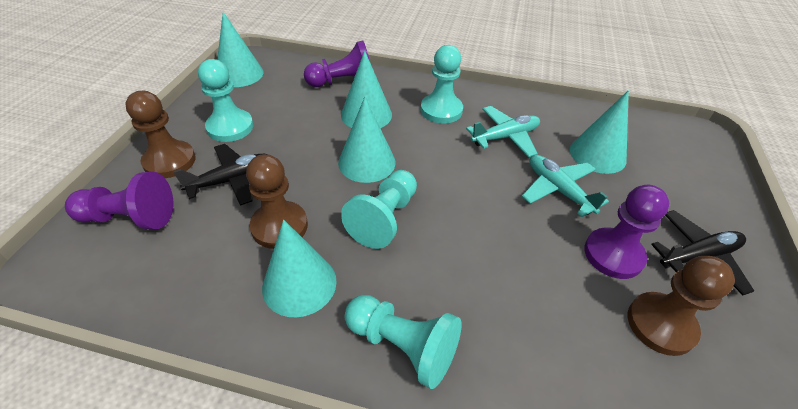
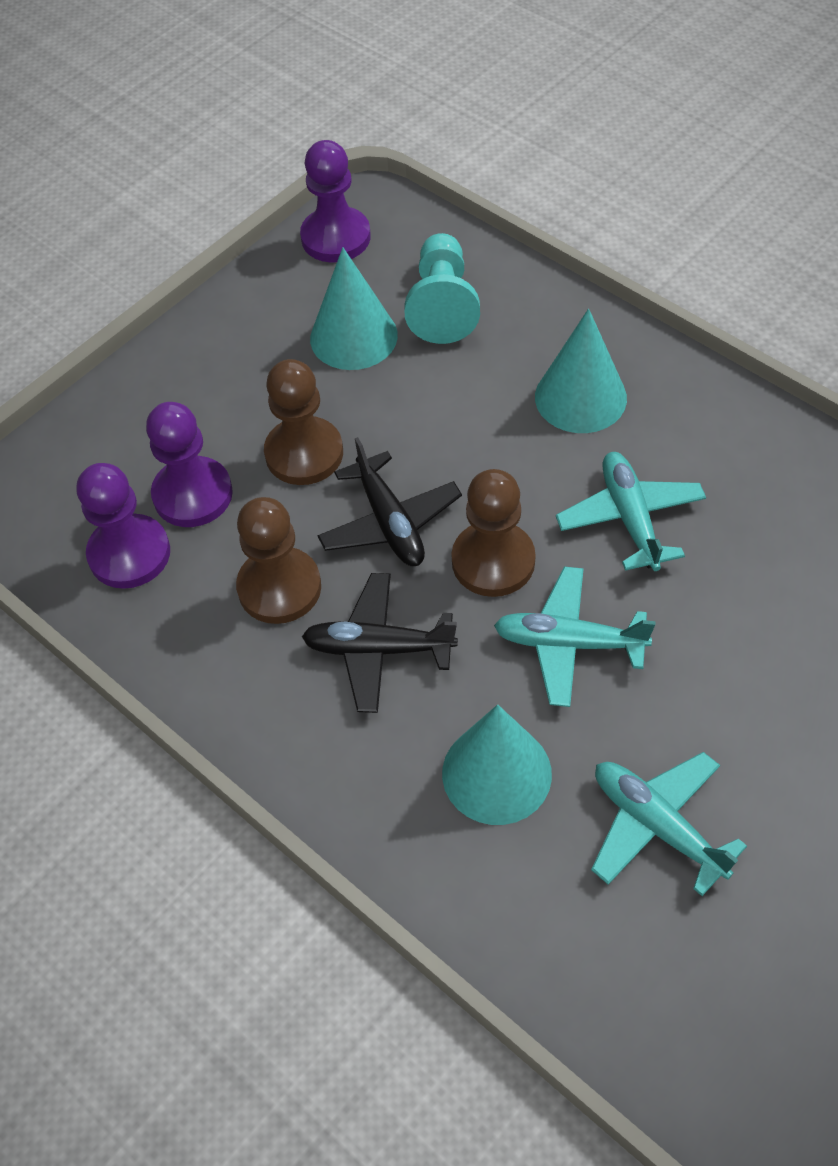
turquoise cone: 5 -> 3
turquoise pawn: 4 -> 1
turquoise plane: 2 -> 3

